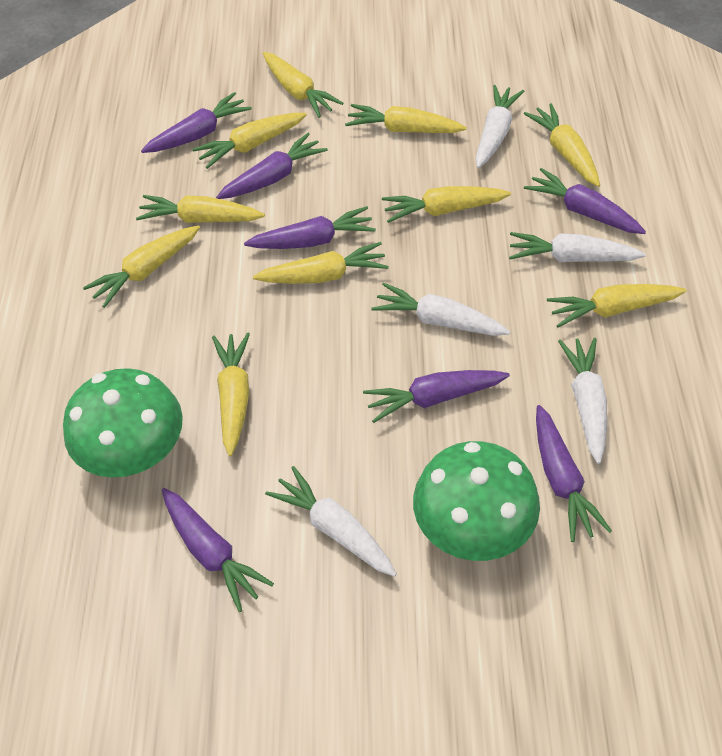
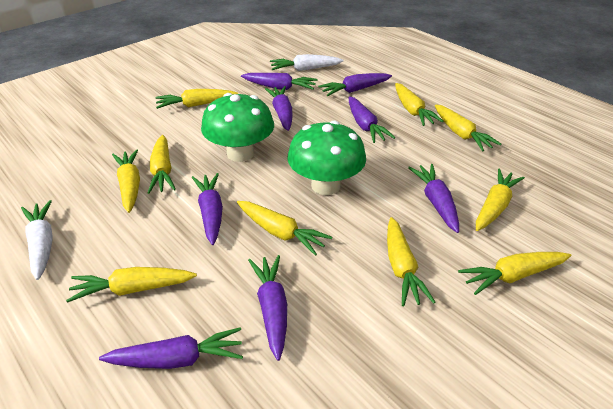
purple carrot: 7 -> 8
white carrot: 5 -> 2

